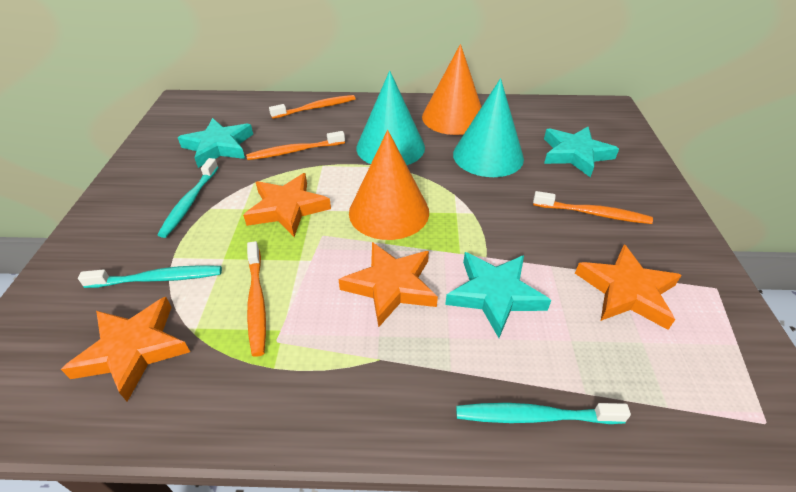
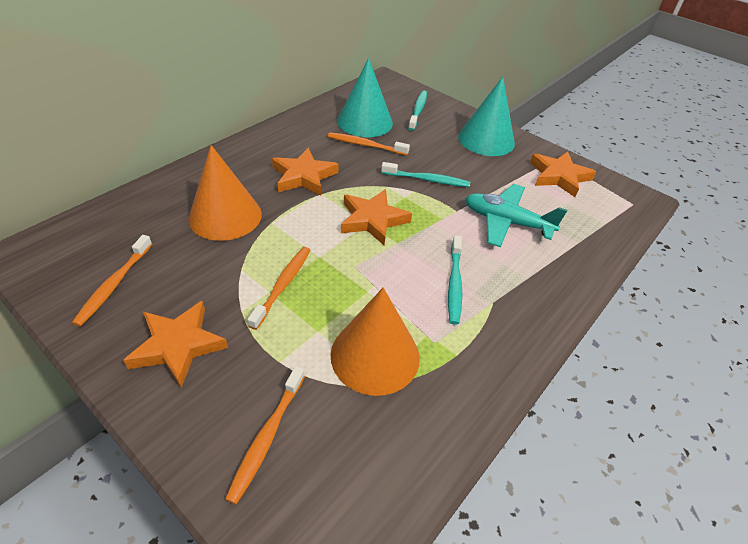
turquoise plane: 0 -> 1
turquoise star: 3 -> 0

